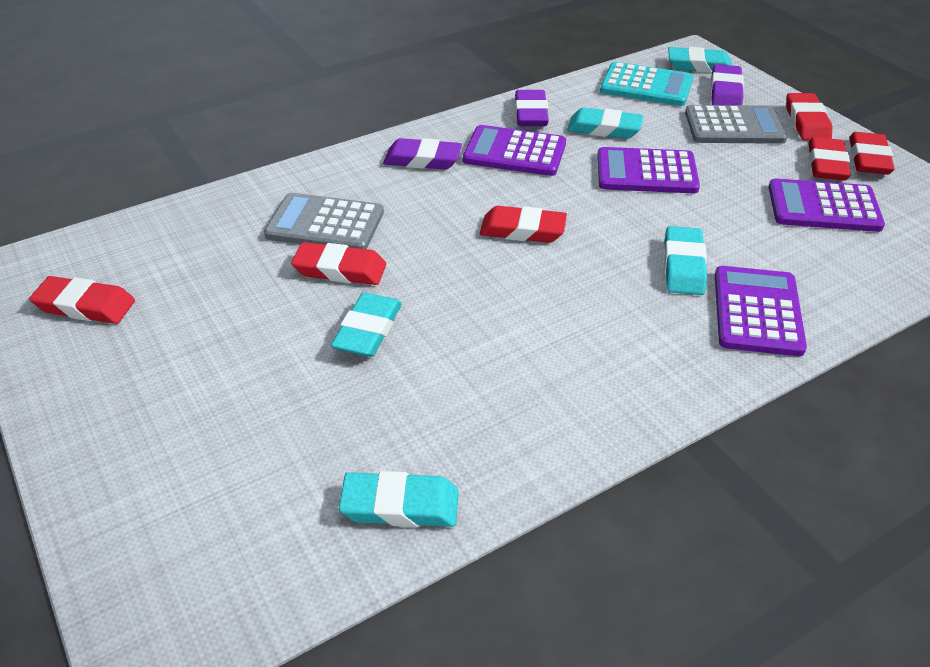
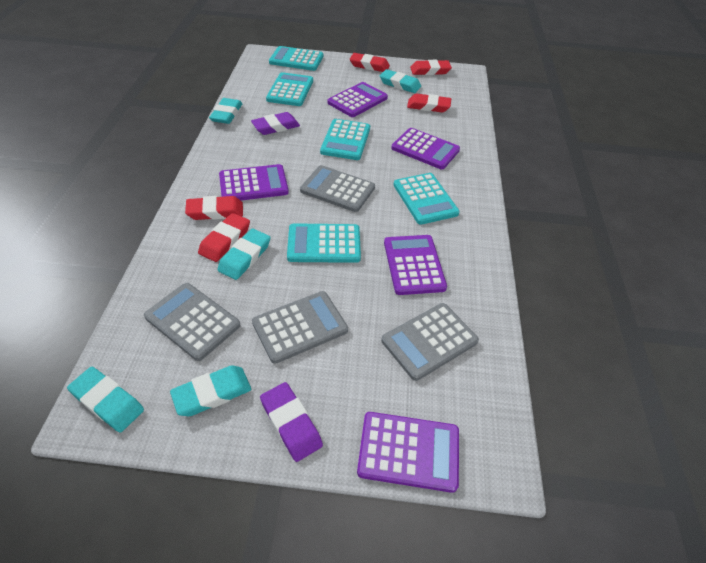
grey calculator: 2 -> 4
purple calculator: 4 -> 5
purple eraser: 3 -> 2
red eraser: 6 -> 5
turquoise calculator: 1 -> 5

